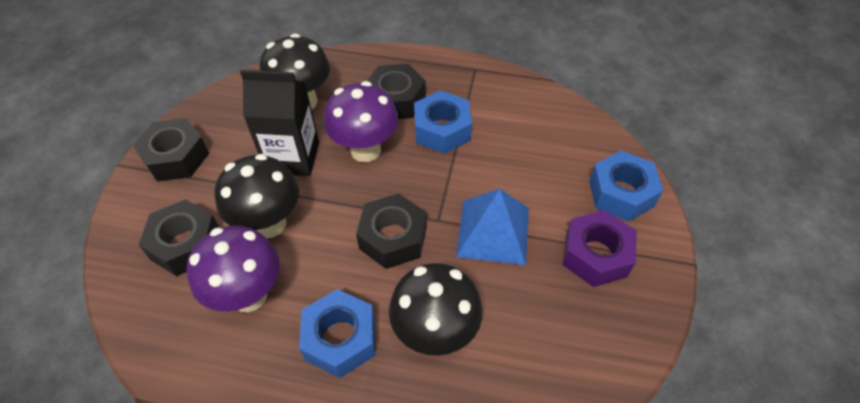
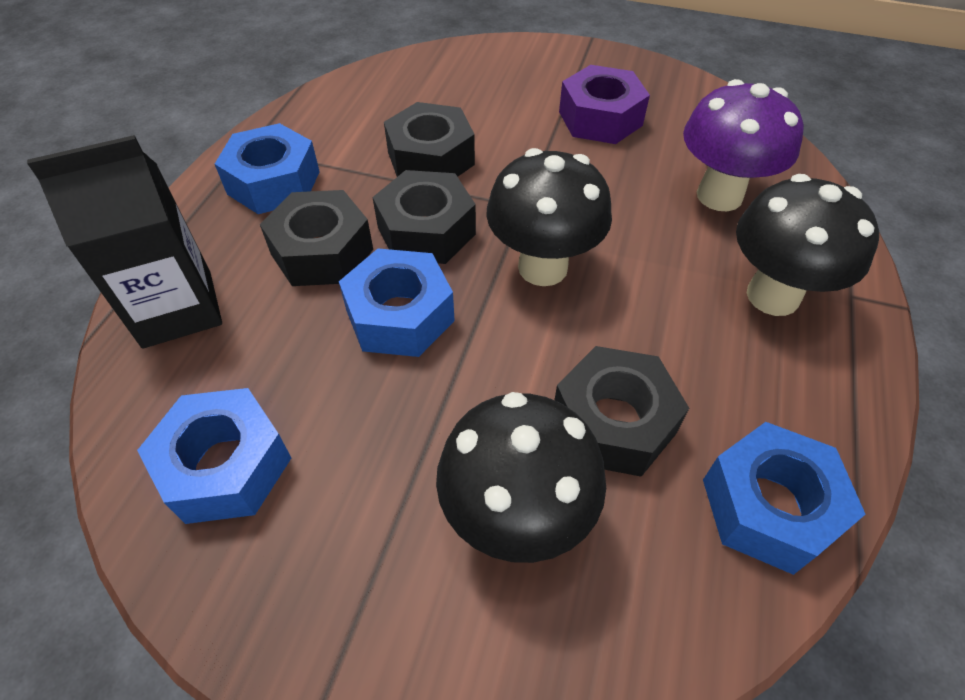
blue nut: 3 -> 4
blue pyramid: 1 -> 0
purple mushroom: 2 -> 1

